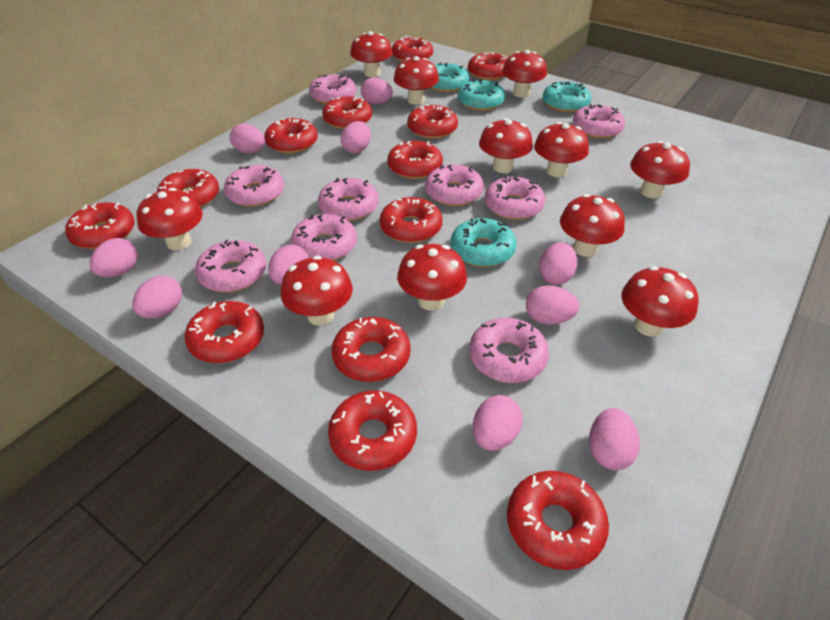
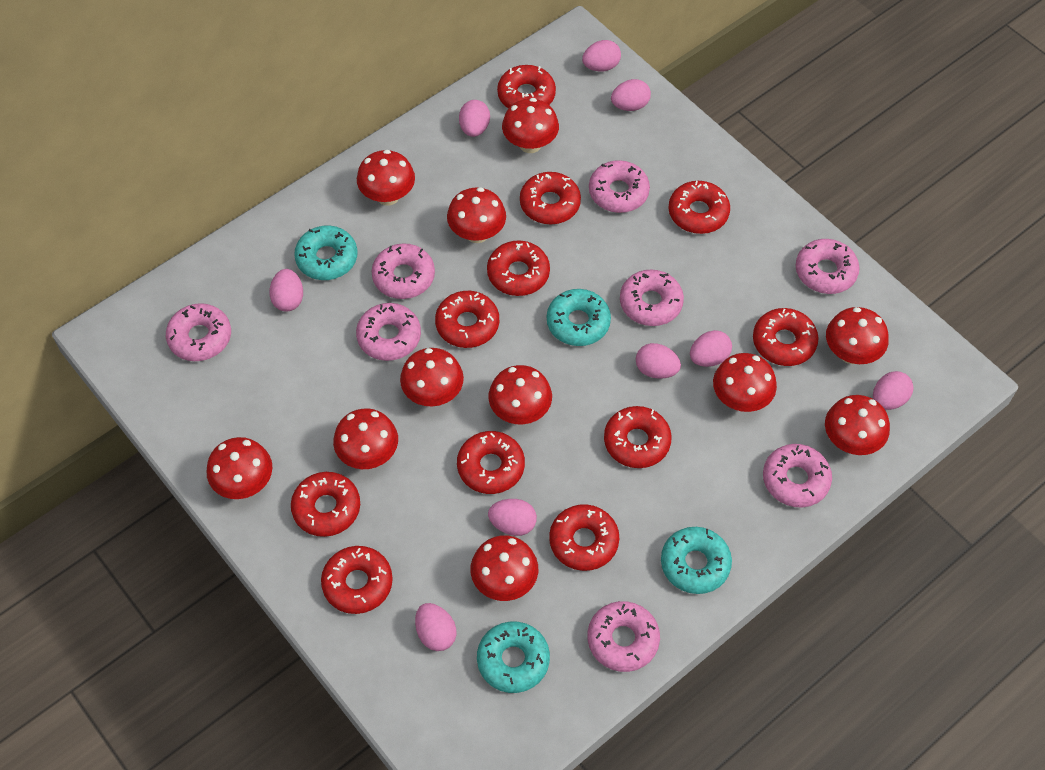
pink donut: 9 -> 8
pink egg: 10 -> 9
red donut: 13 -> 11

